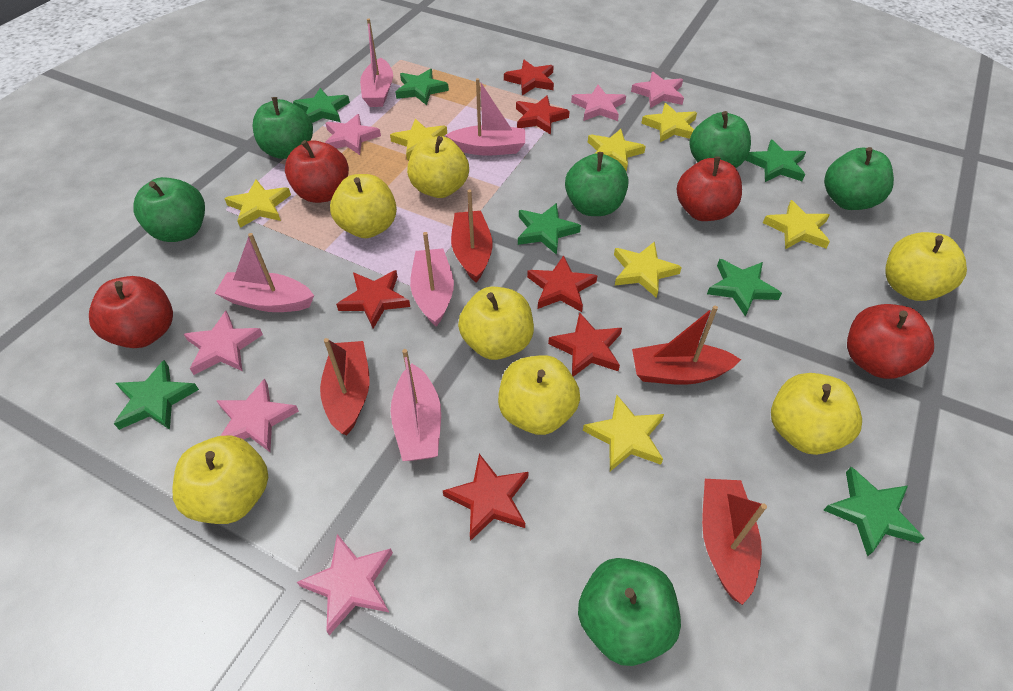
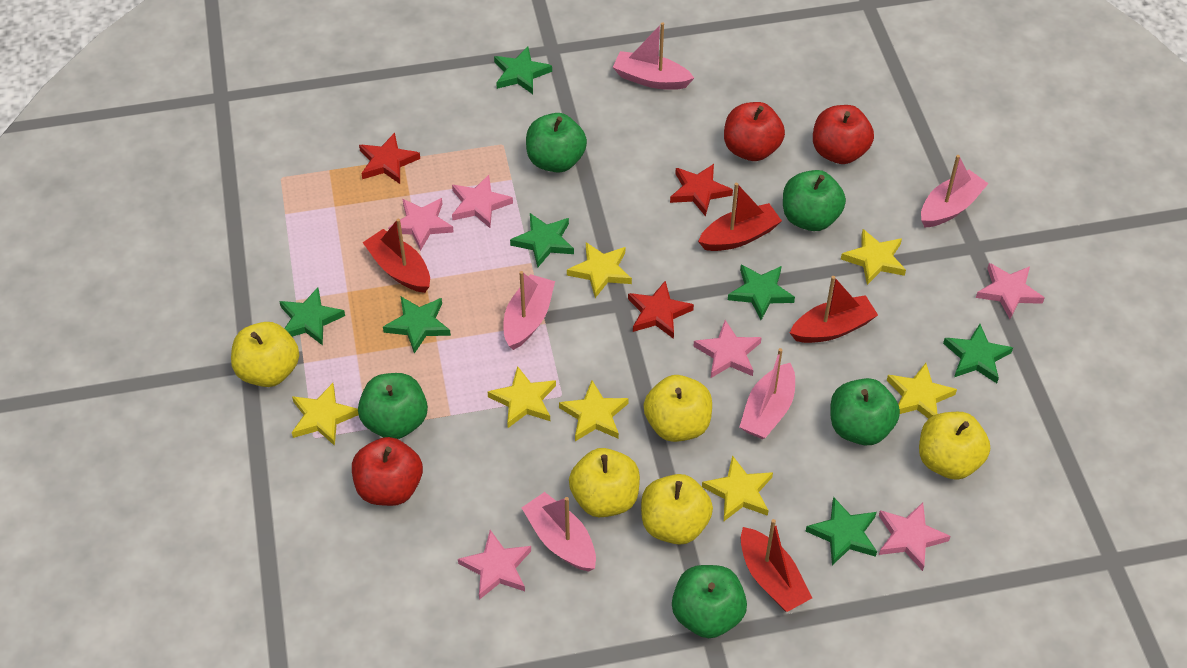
green apple: 6 -> 5
red apple: 4 -> 3
red star: 6 -> 3
yellow apple: 7 -> 5

